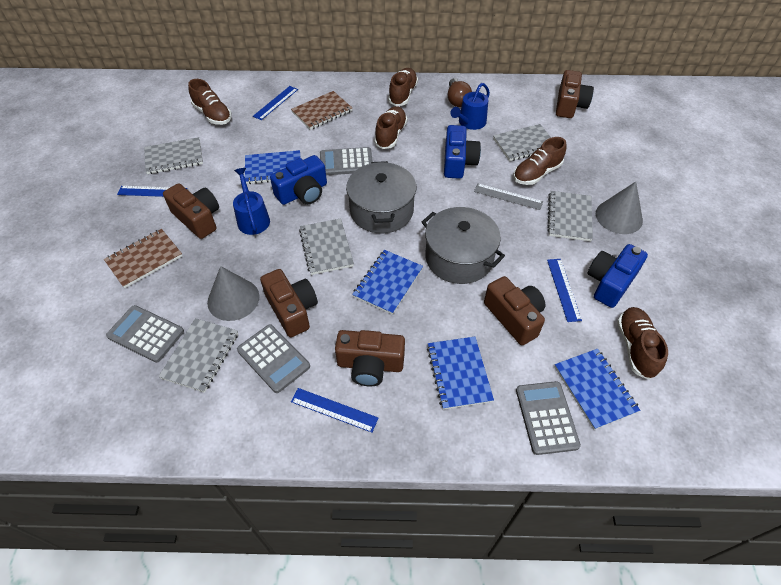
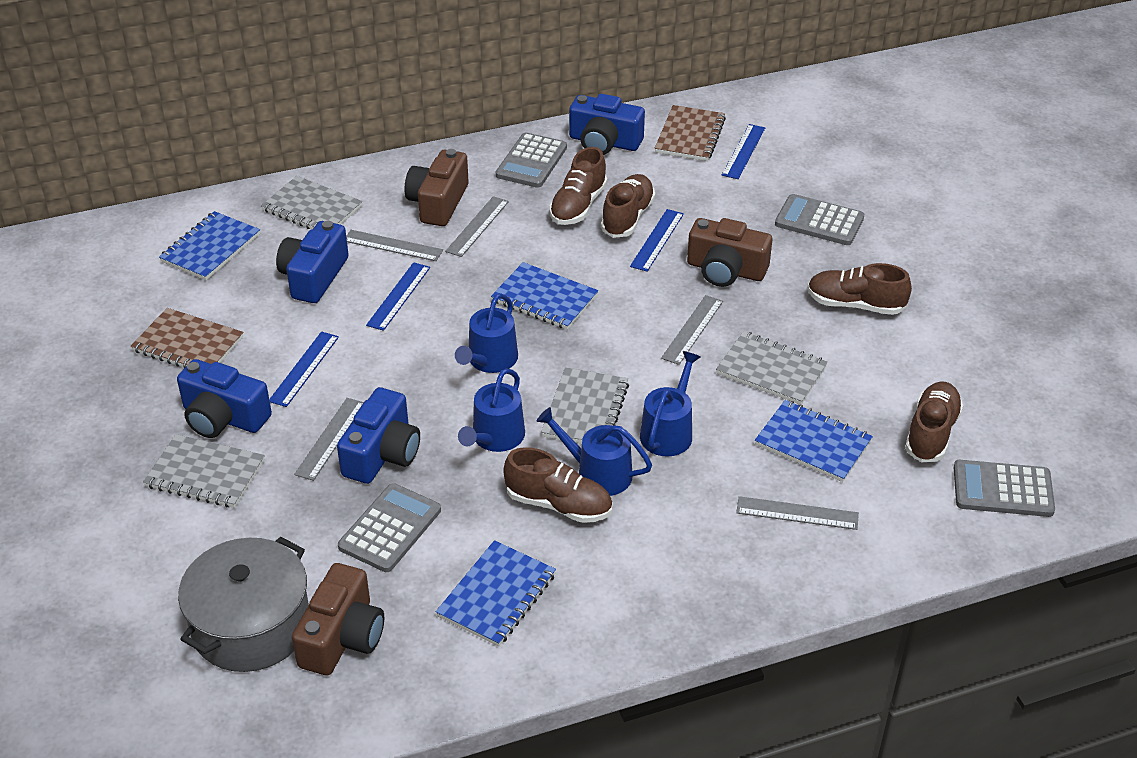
blue camera: 3 -> 4
blue watering can: 2 -> 4
brown camera: 5 -> 3
brown light bulb: 1 -> 0
grey cone: 2 -> 0
grey notebook: 5 -> 4
grey pot: 2 -> 1
grey ruler: 1 -> 5

